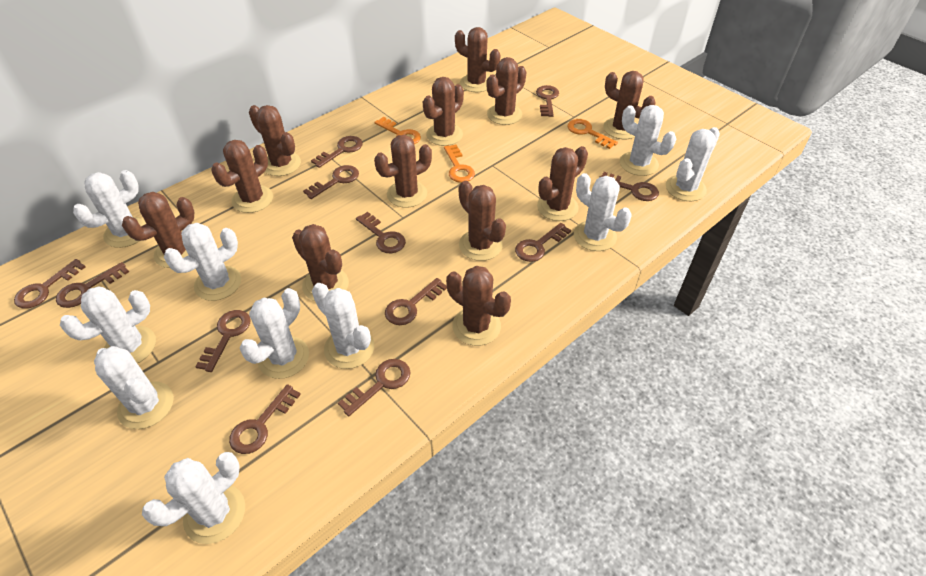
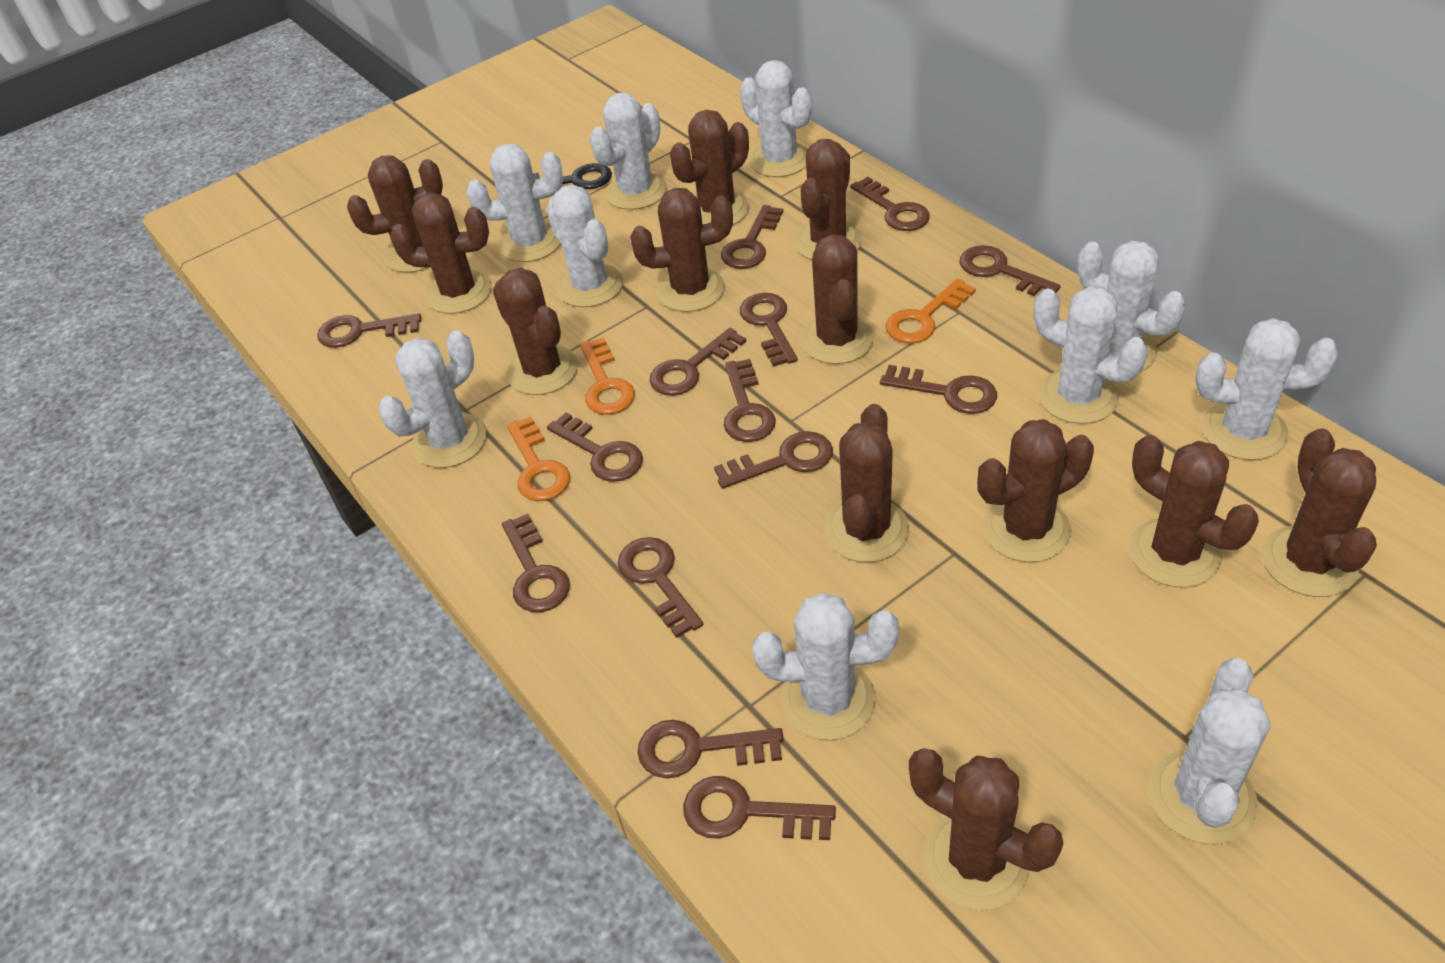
black key: 0 -> 1
brown key: 12 -> 14

